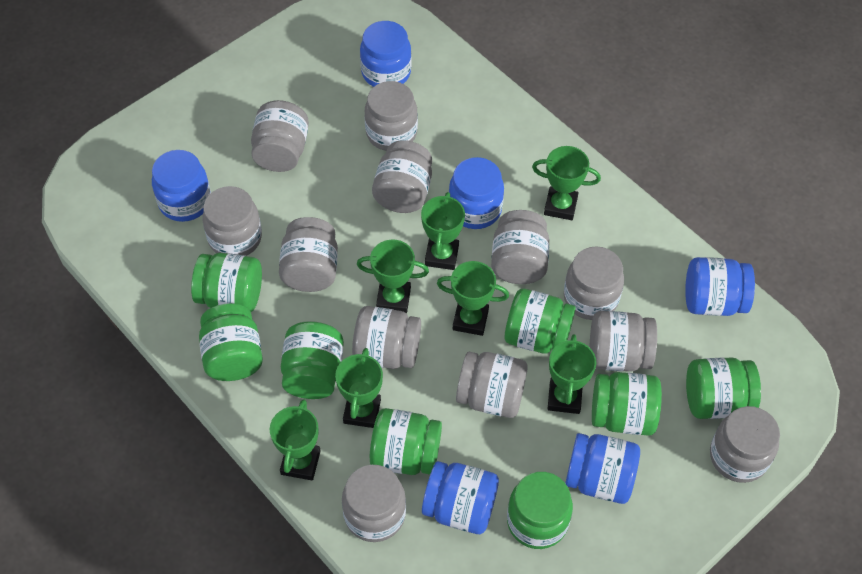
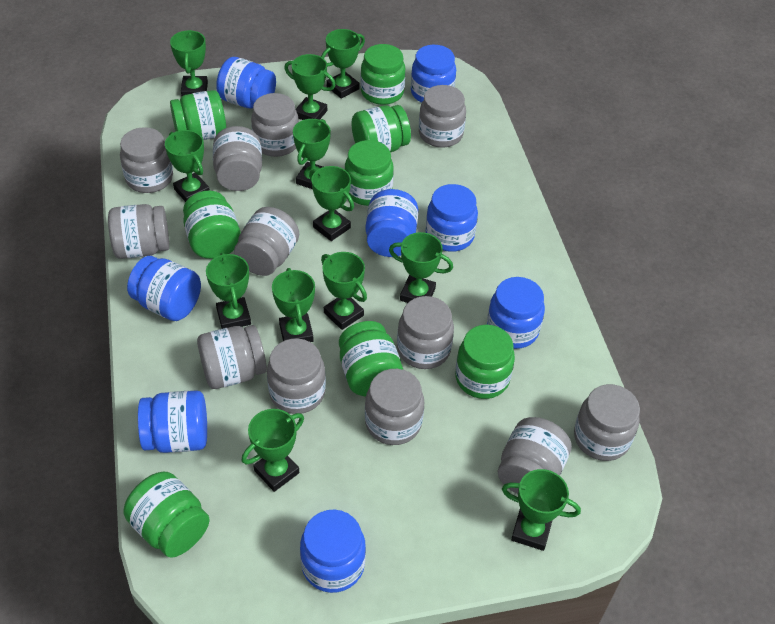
blue jar: 6 -> 8
green trophy: 7 -> 12

